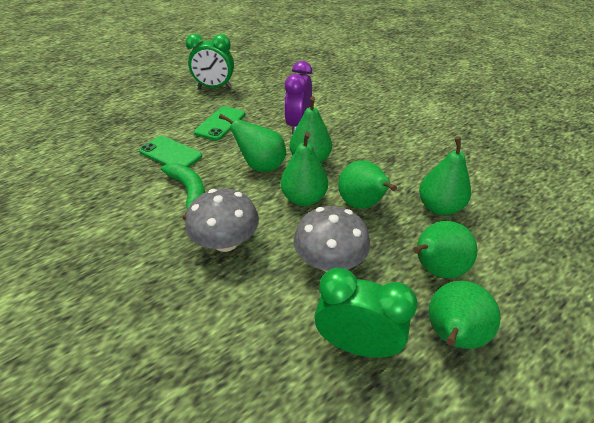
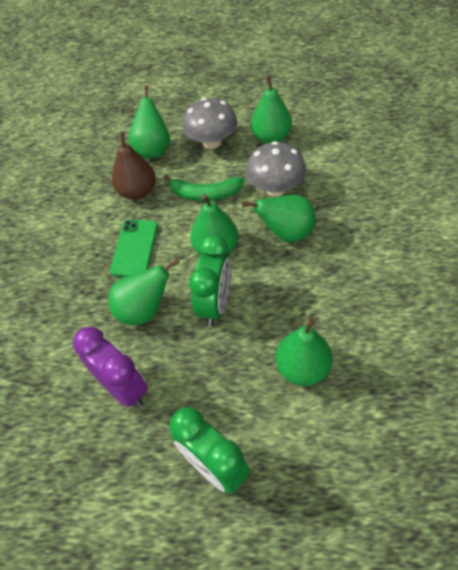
brown pear: 0 -> 1
green pear: 7 -> 6
green phone: 2 -> 1

